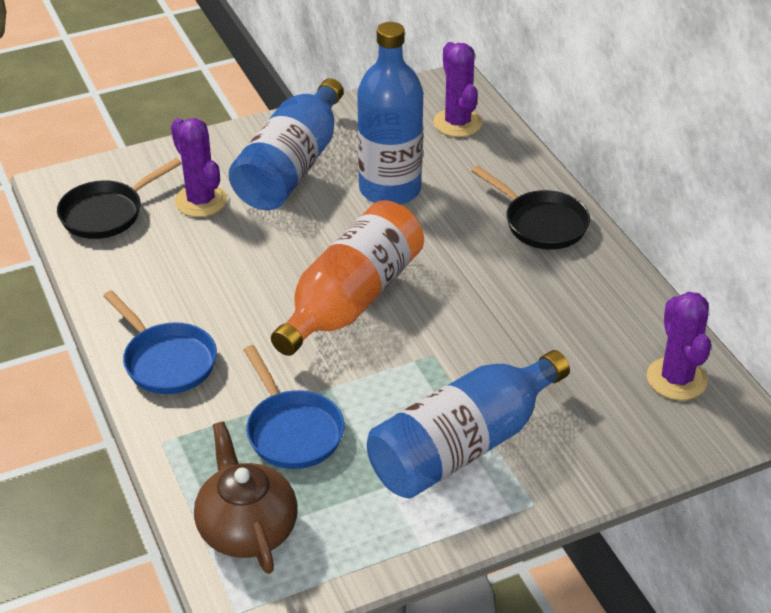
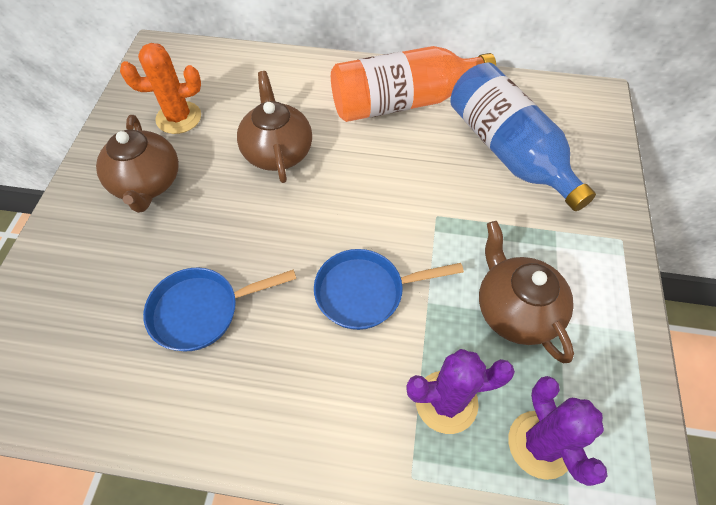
black pan: 2 -> 0
blue bottle: 3 -> 1
brown teapot: 1 -> 3
orange cactus: 0 -> 1
purple cactus: 3 -> 2

